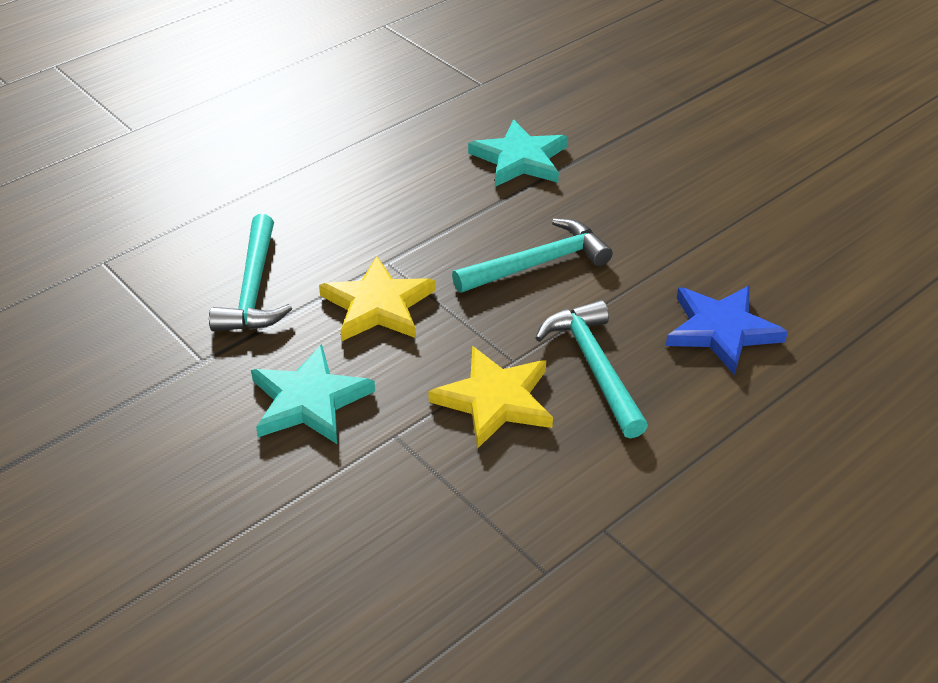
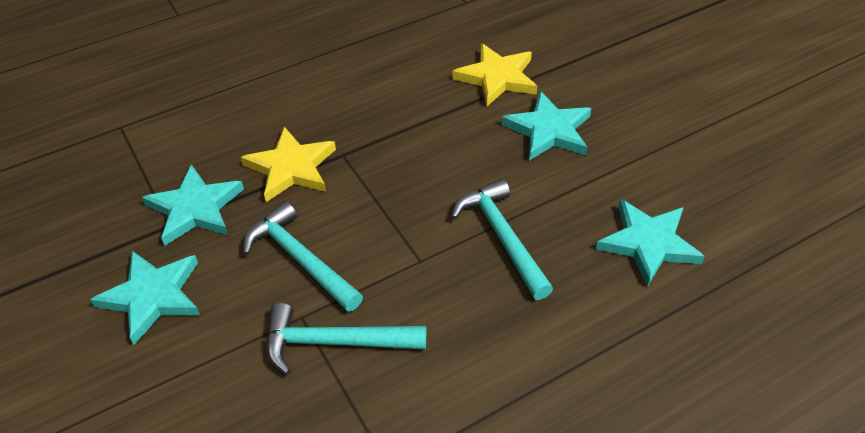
blue star: 1 -> 0
turquoise star: 2 -> 4

